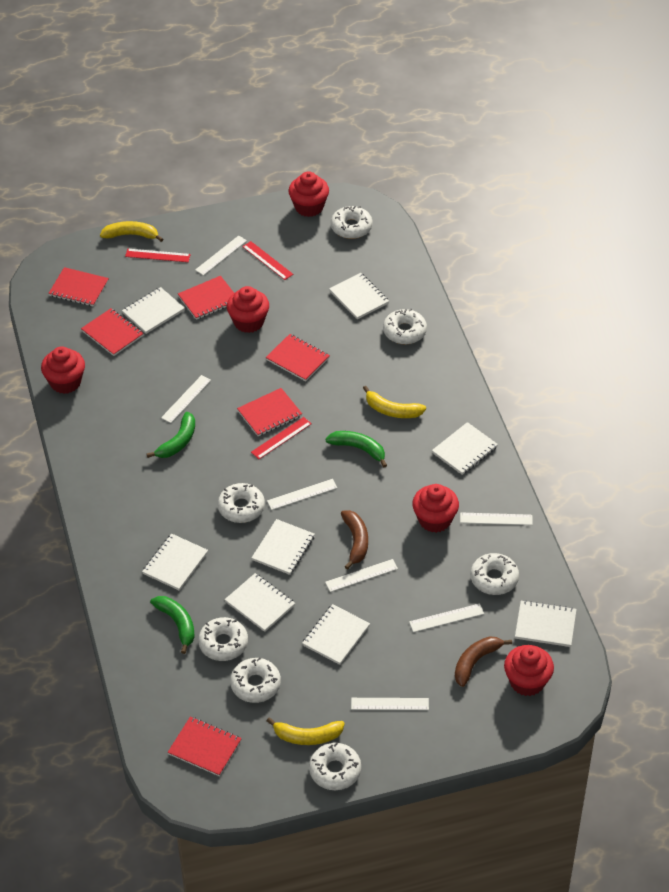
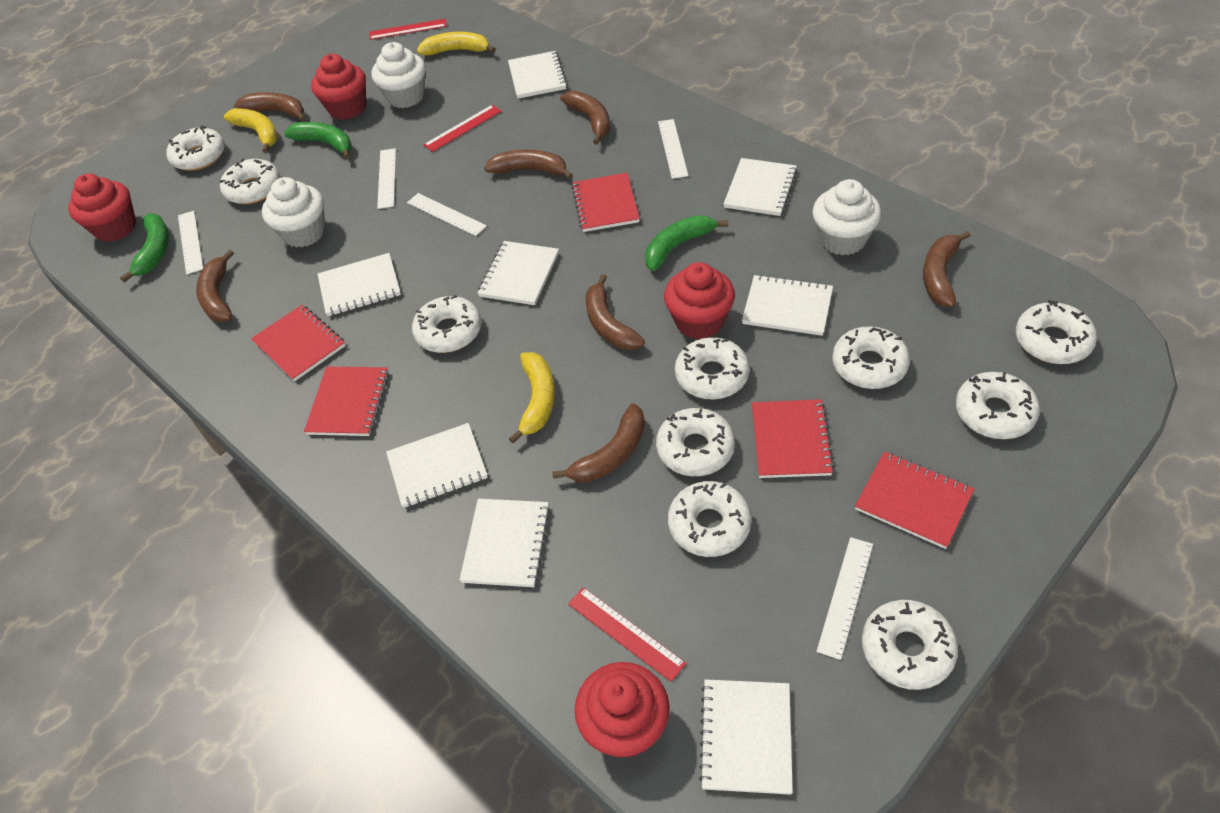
brown banana: 2 -> 7
red cupcake: 5 -> 4
red notebook: 6 -> 5
white cupcake: 0 -> 3
white donut: 7 -> 10
white ruler: 7 -> 5

